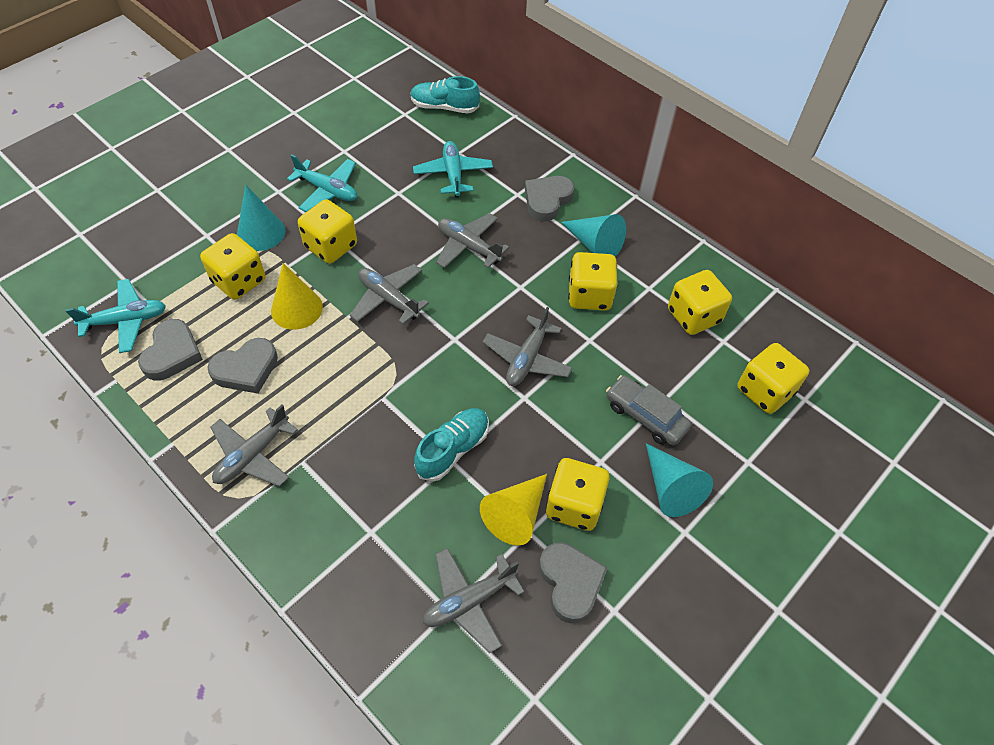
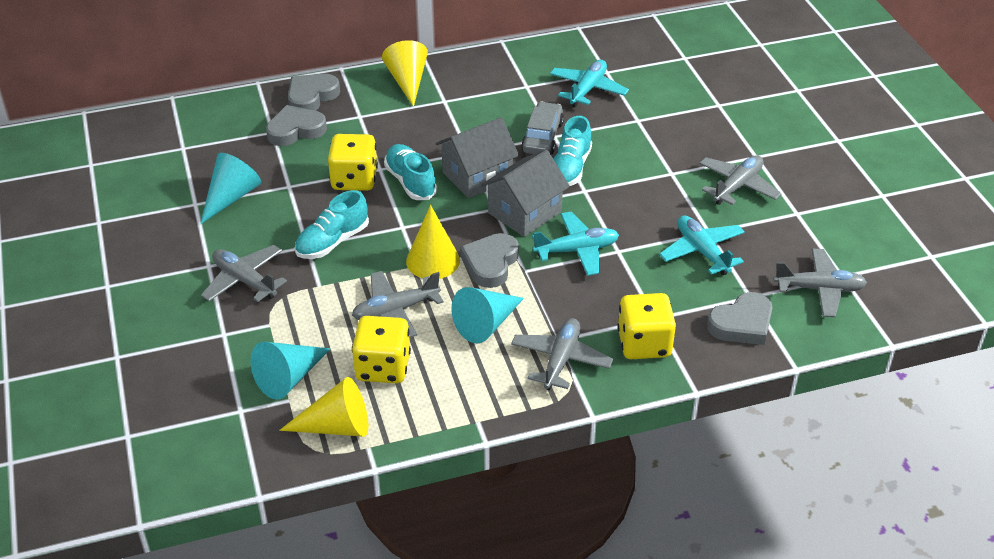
grey house: 0 -> 2
turquoise shoe: 2 -> 3
yellow cone: 2 -> 3
yellow dice: 6 -> 3

